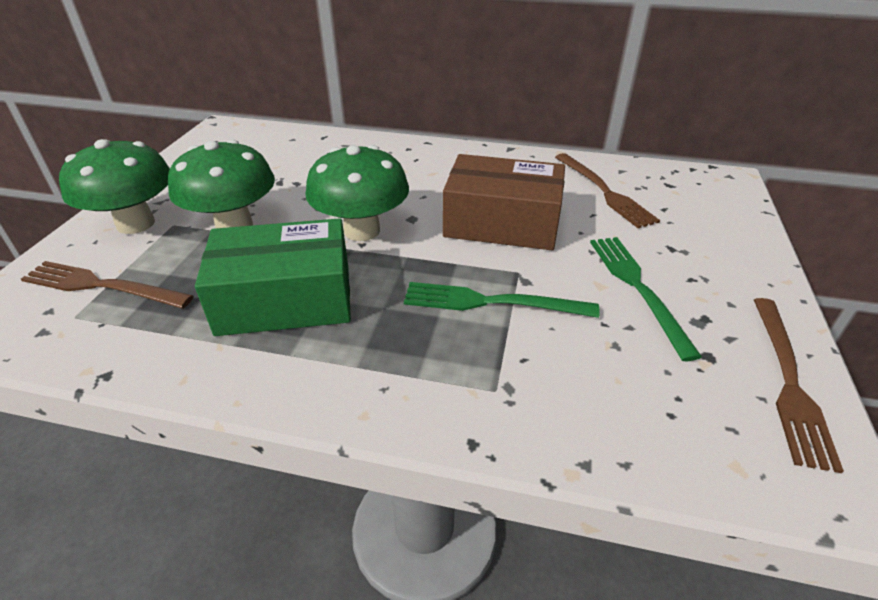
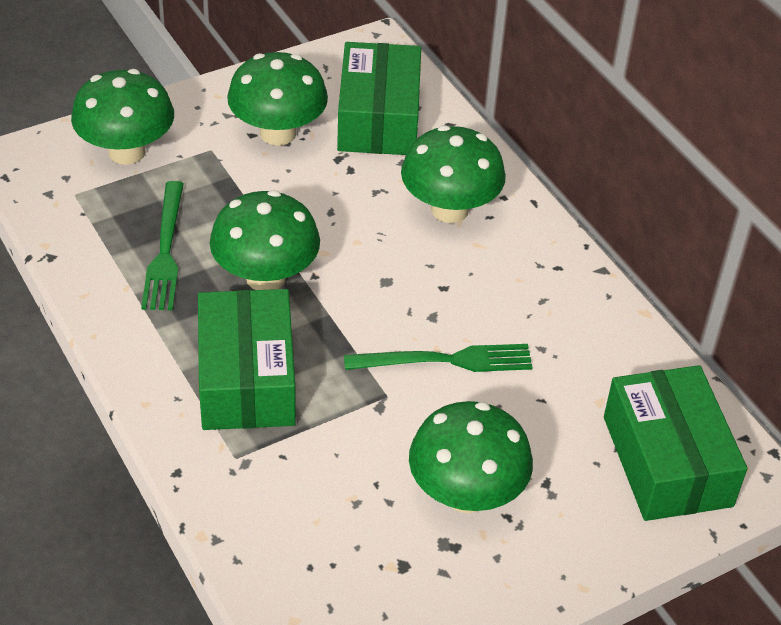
brown box: 1 -> 0
brown fork: 3 -> 0
green box: 1 -> 3
green mushroom: 3 -> 5

